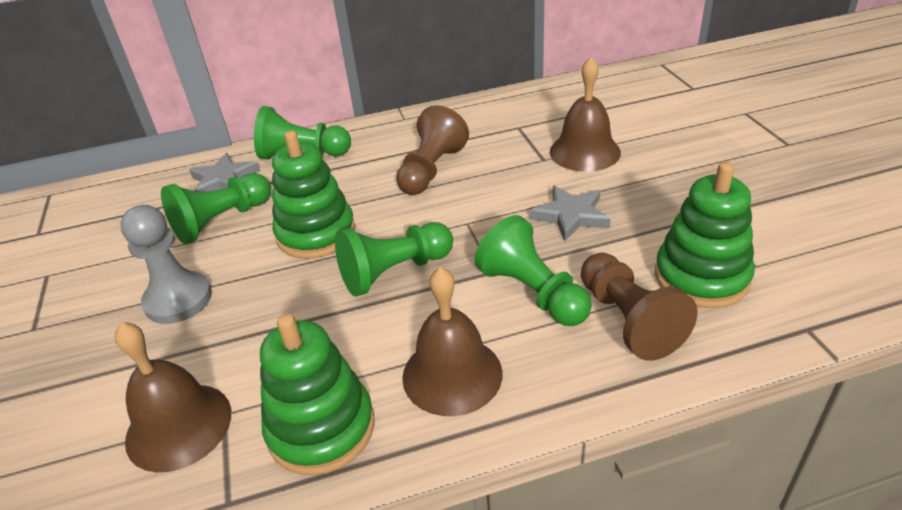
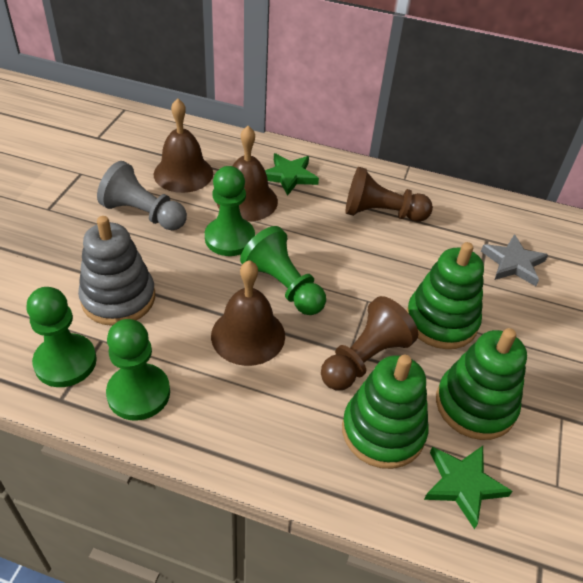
green star: 0 -> 2
grey stacking toy: 0 -> 1
grey star: 2 -> 1

